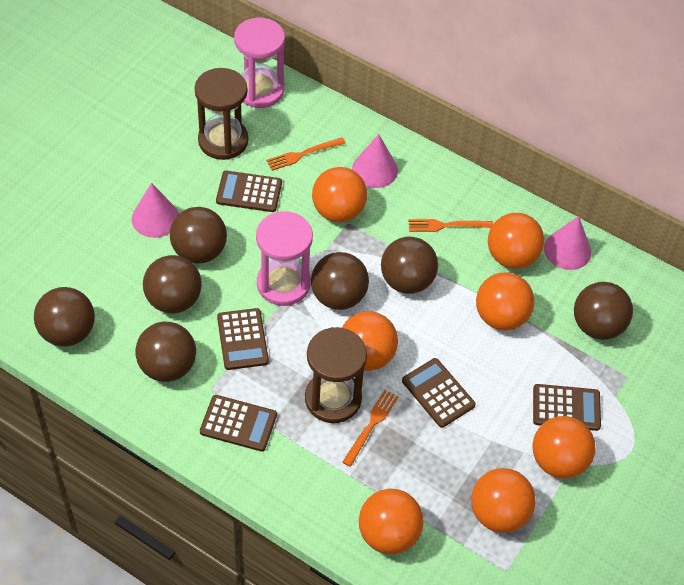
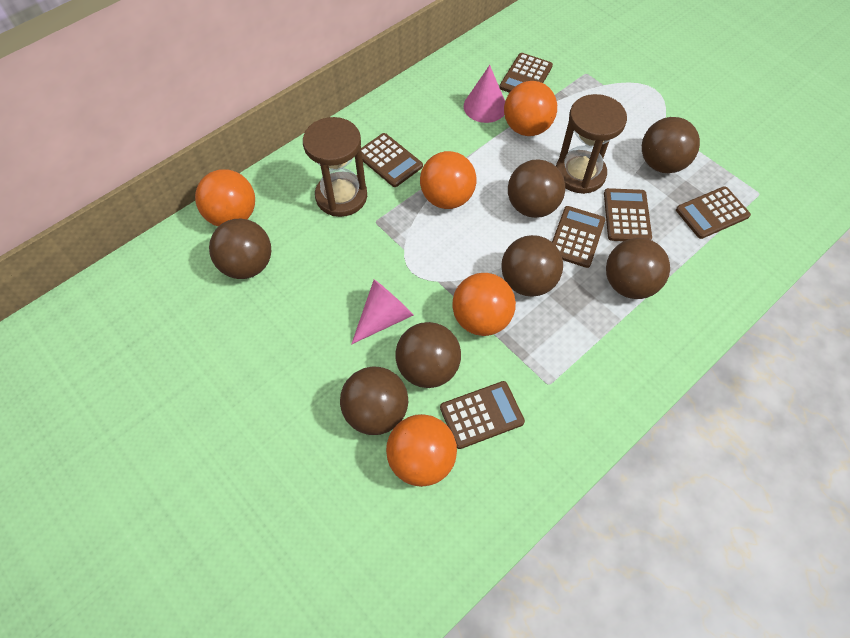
brown calculator: 5 -> 6
orange ball: 7 -> 5
orange fork: 3 -> 0
pink cone: 3 -> 2
pink hourglass: 2 -> 0

